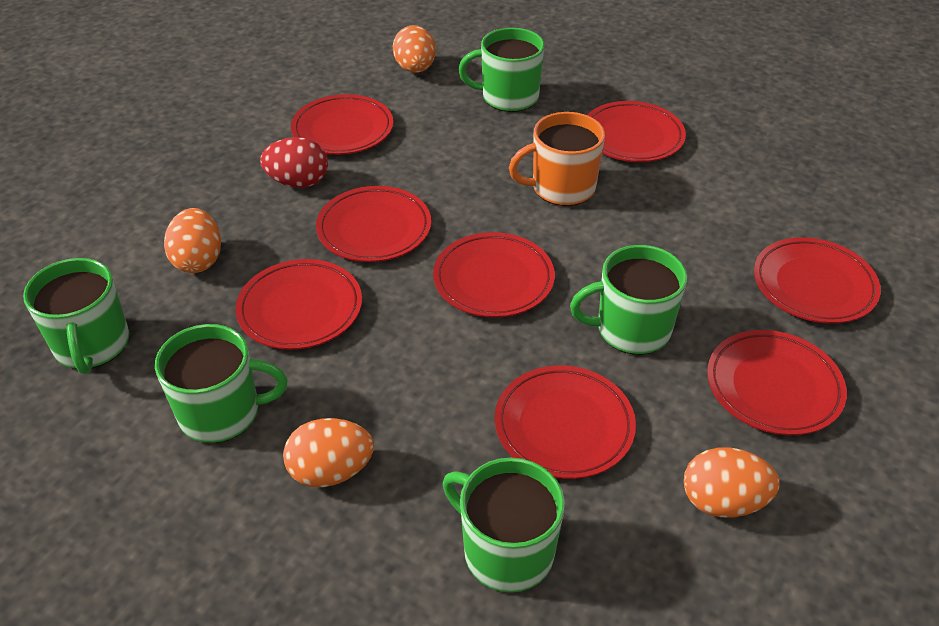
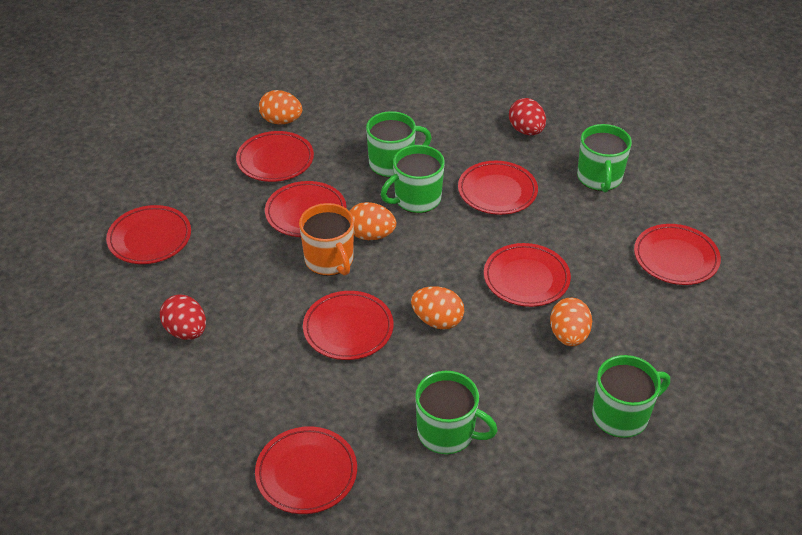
red egg: 1 -> 2

